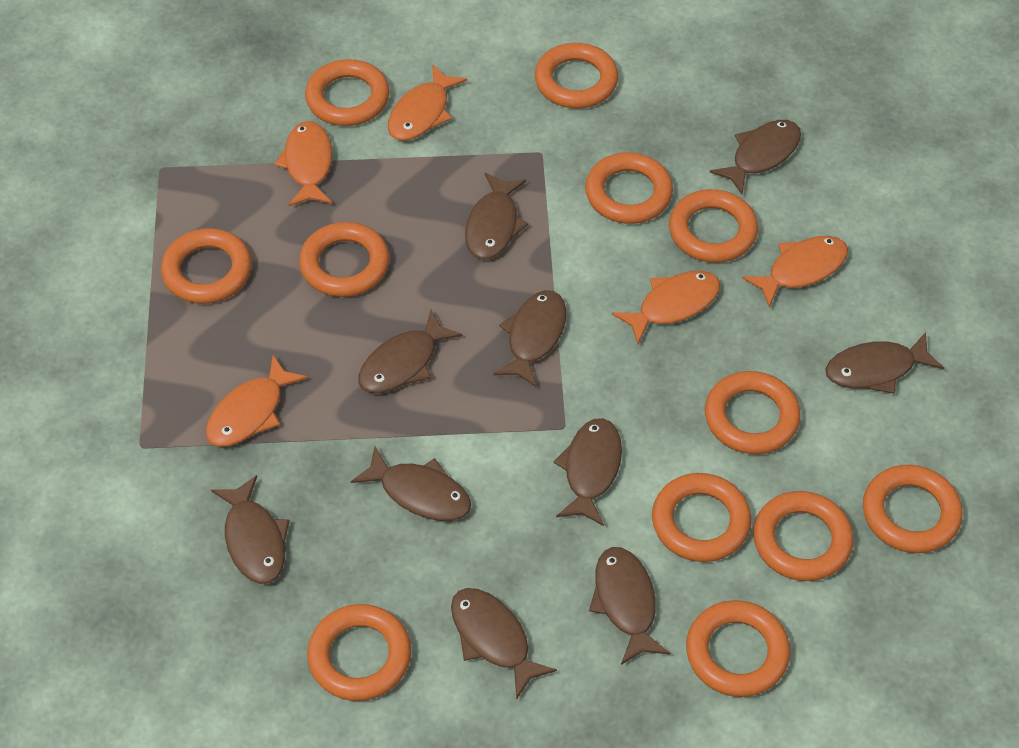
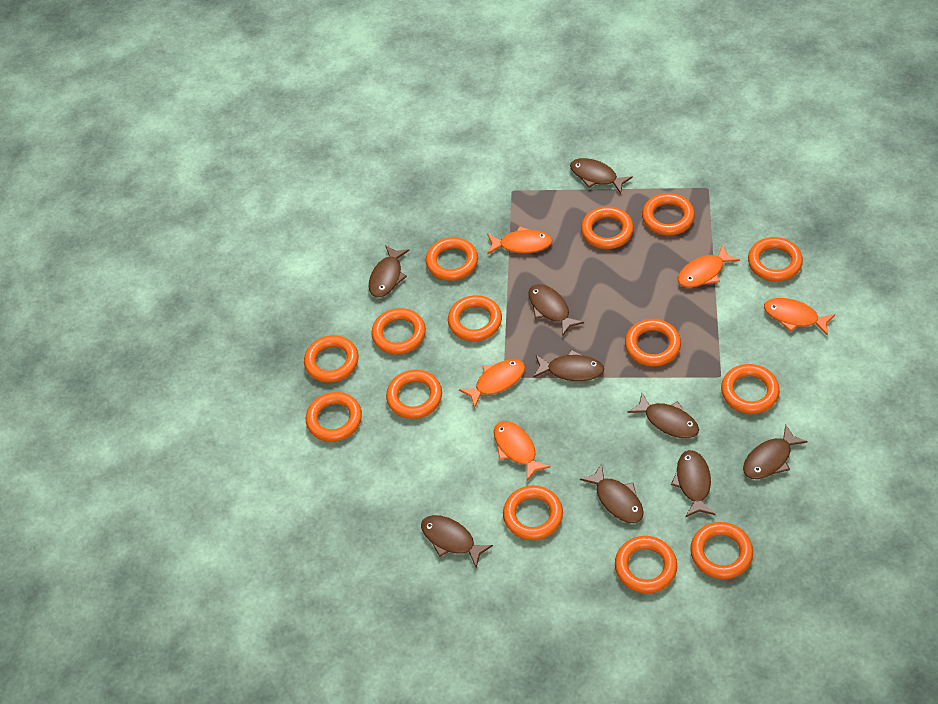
brown fish: 10 -> 9
orange ring: 12 -> 14

